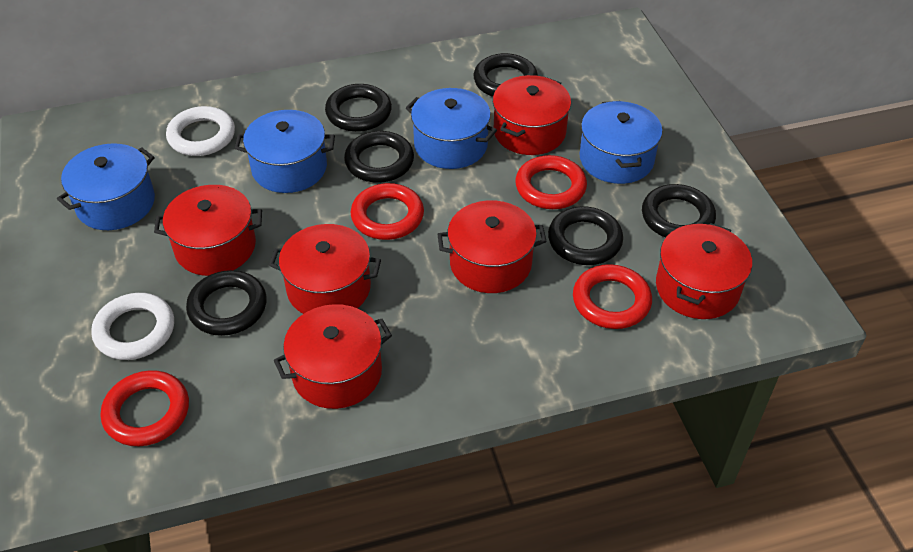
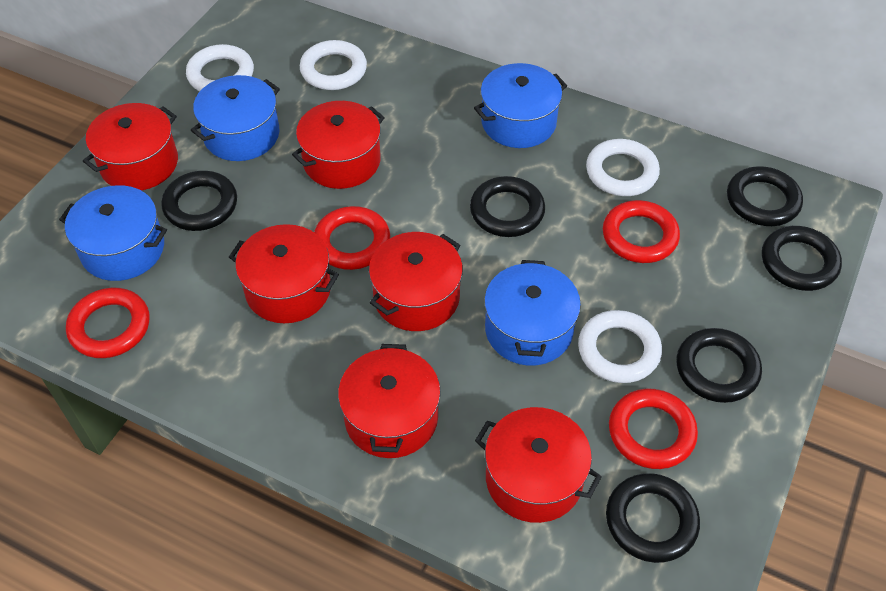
white ring: 2 -> 4

